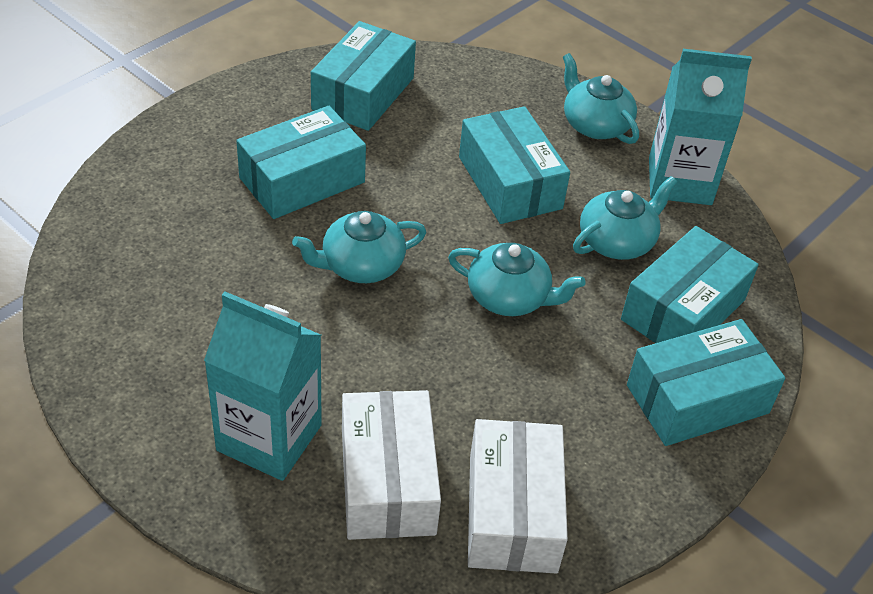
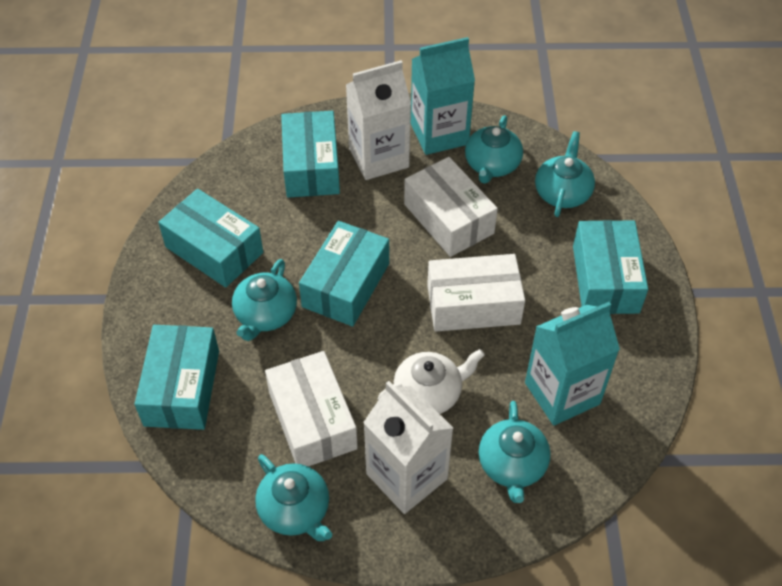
turquoise teapot: 4 -> 5
white box: 2 -> 3
white carton: 0 -> 2
white teapot: 0 -> 1

